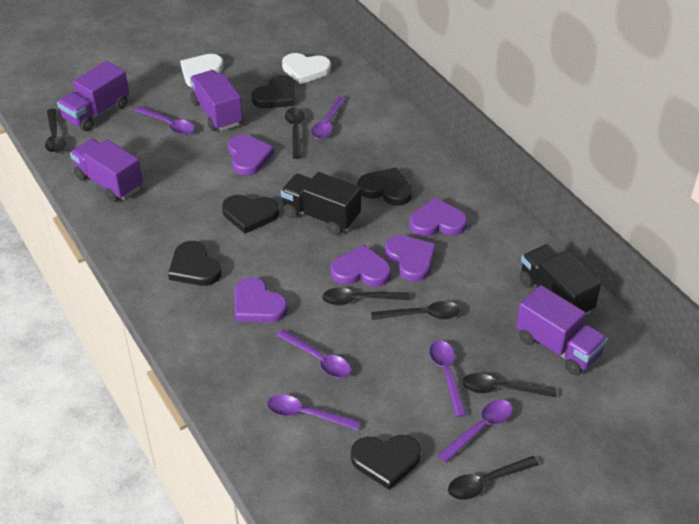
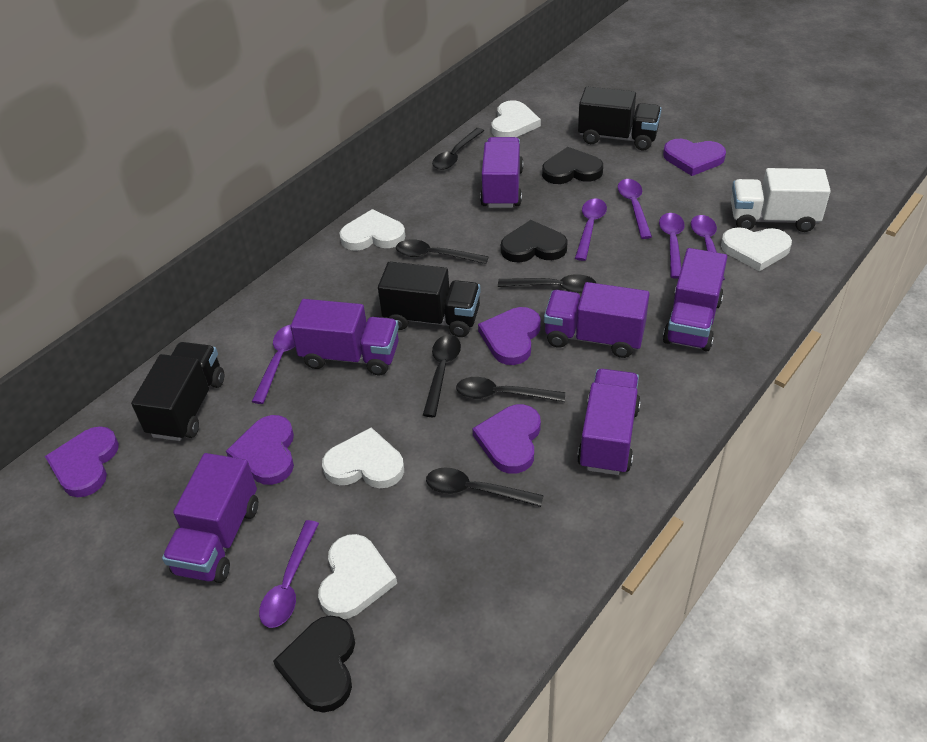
black heart: 5 -> 3
black truck: 2 -> 3
purple truck: 4 -> 6
white heart: 2 -> 5
white truck: 0 -> 1

